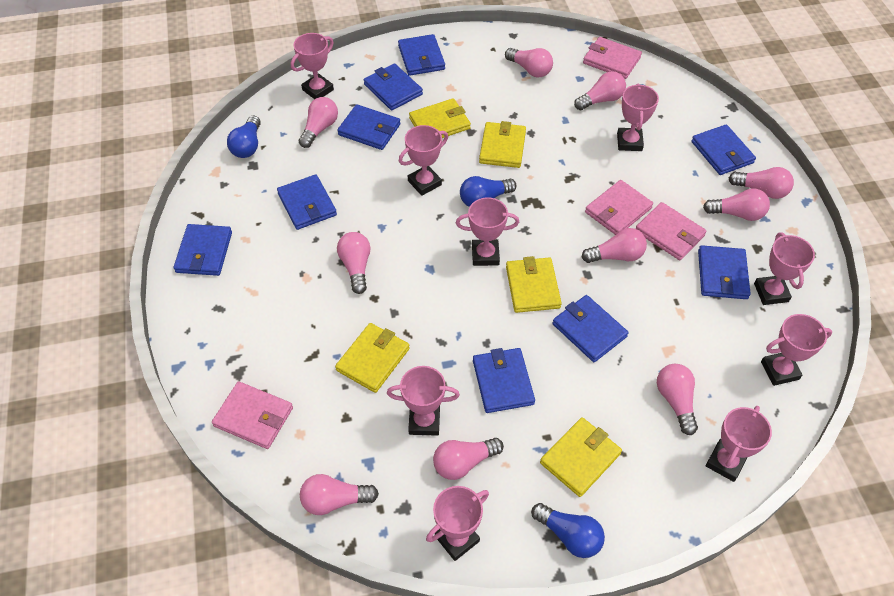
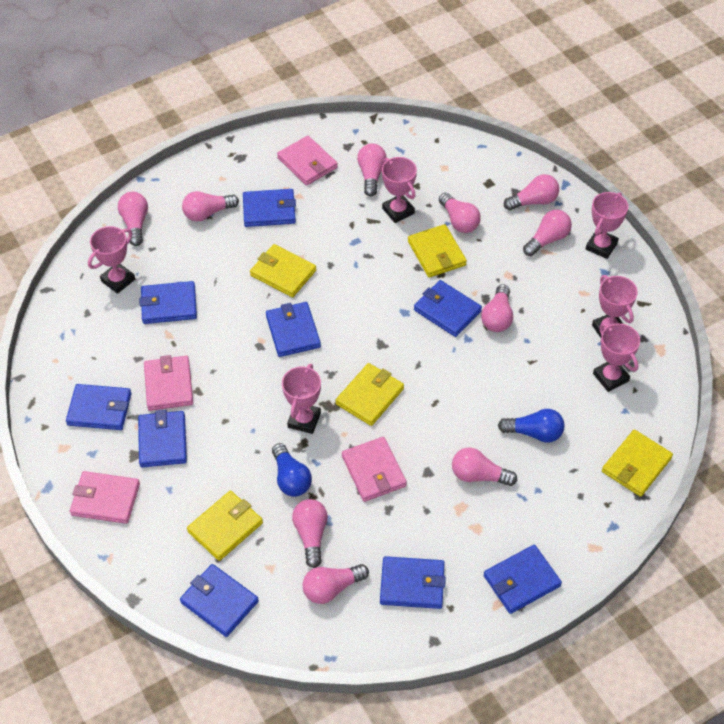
blue light bulb: 3 -> 2
pink trophy: 9 -> 6

